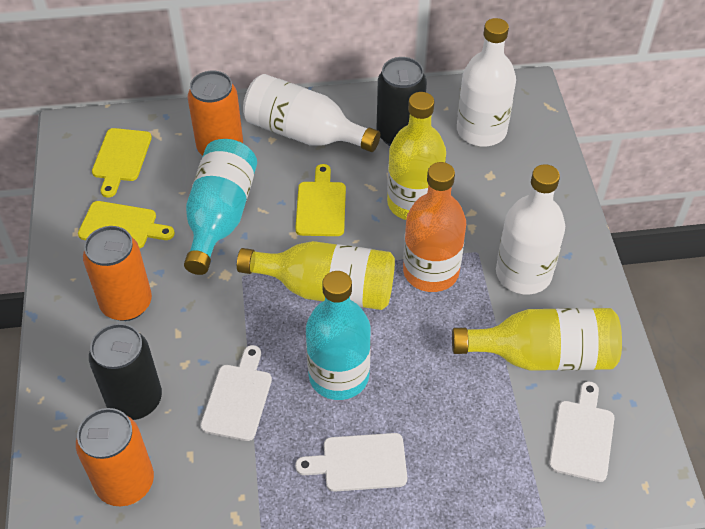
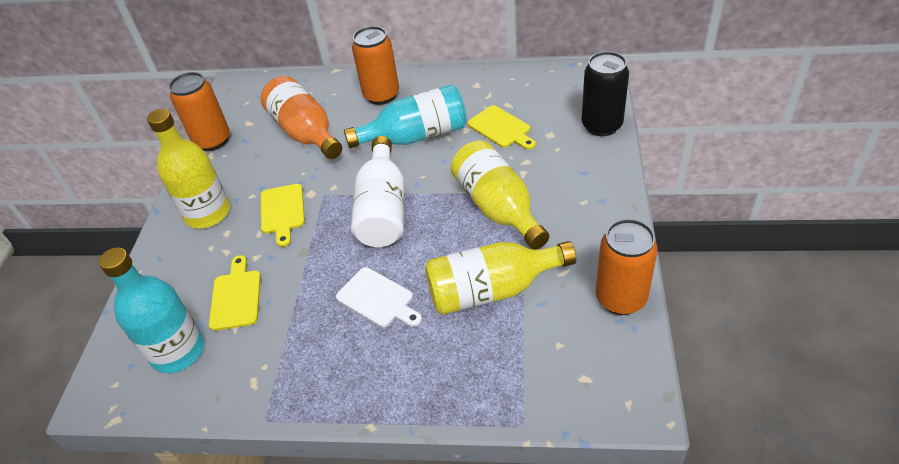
black can: 2 -> 1
white bottle: 3 -> 1
white cutting board: 3 -> 1

